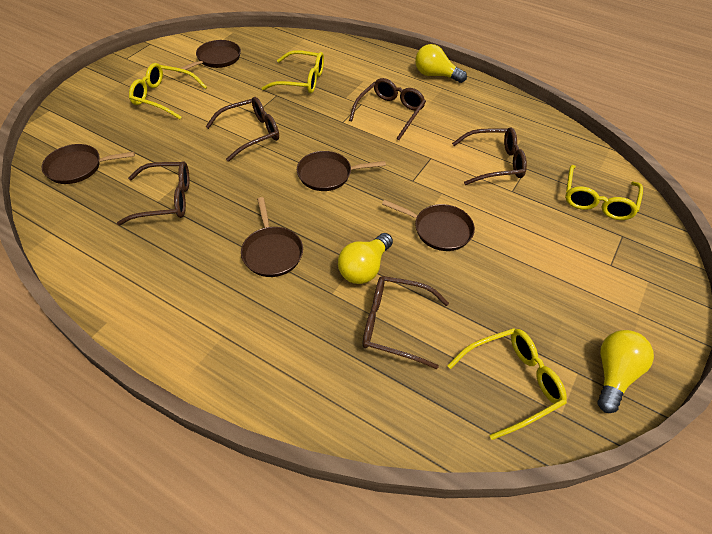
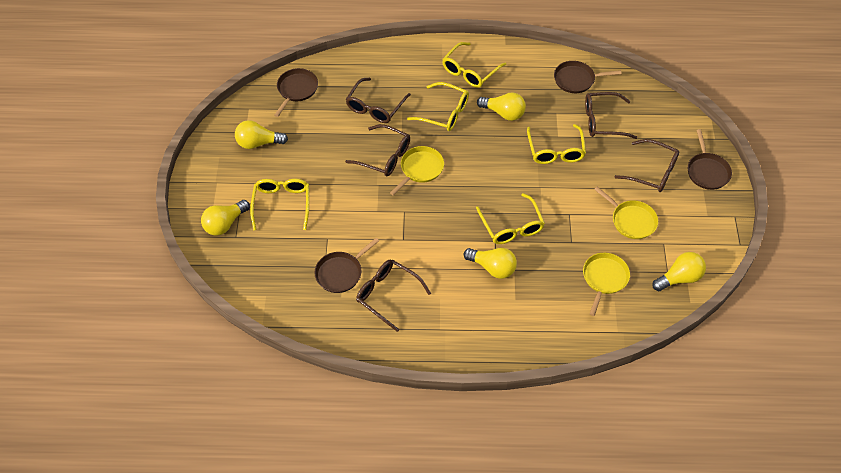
brown pan: 5 -> 4
yellow glasses: 4 -> 5
yellow light bulb: 3 -> 5
yellow pan: 0 -> 3

